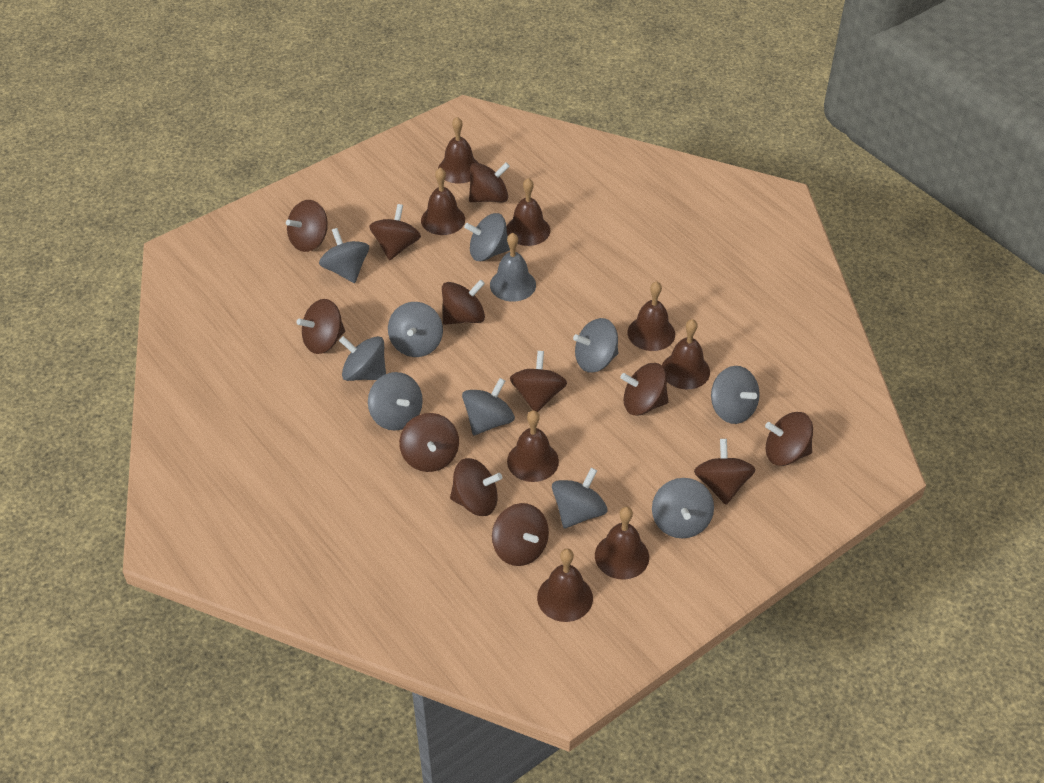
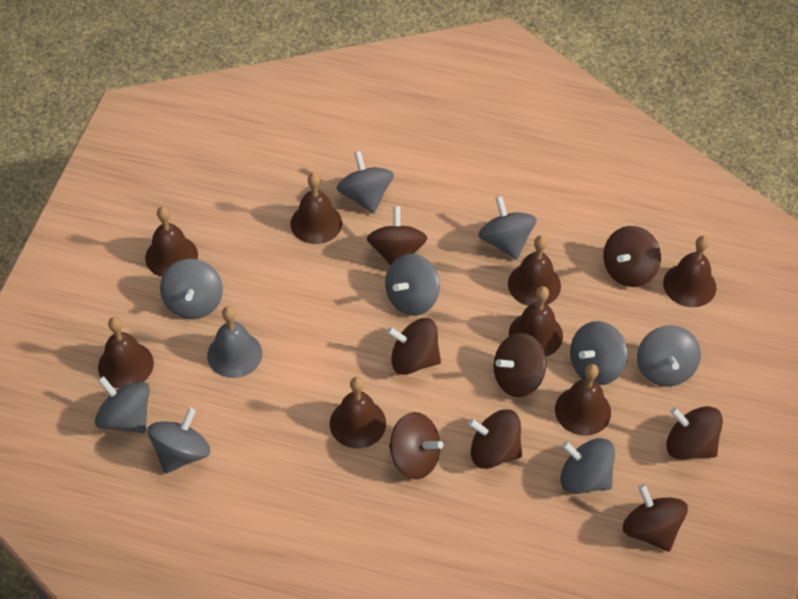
brown spinning top: 12 -> 8
grey spinning top: 10 -> 9

